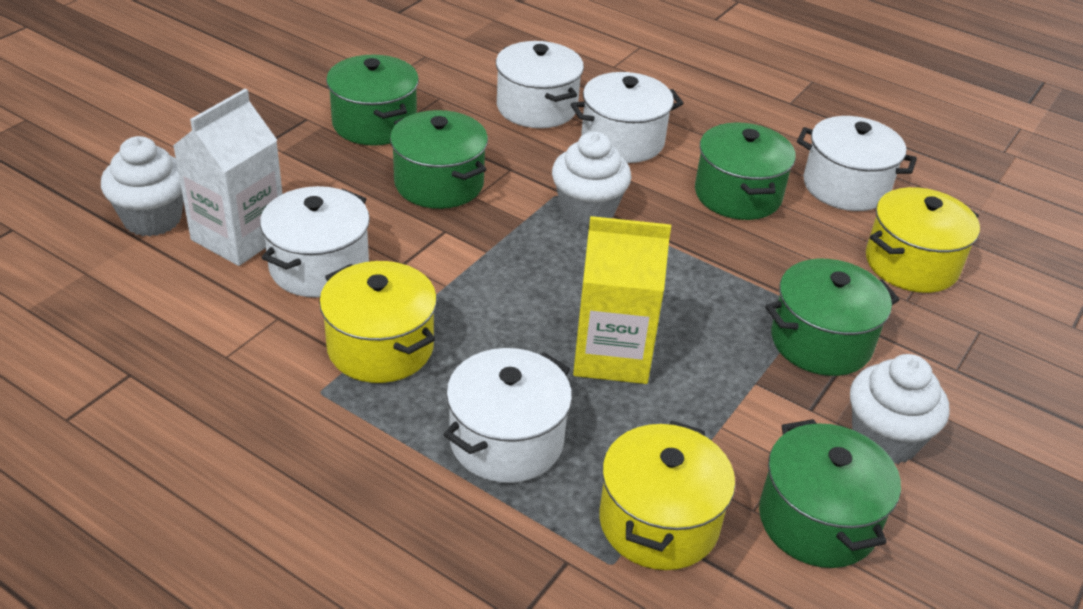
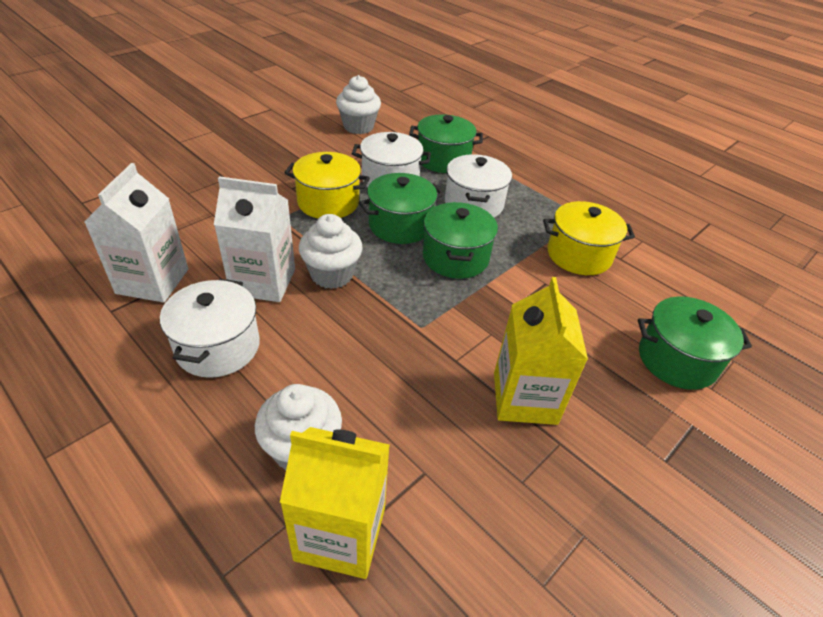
green pot: 5 -> 4
white carton: 1 -> 2
white pot: 5 -> 3
yellow carton: 1 -> 2
yellow pot: 3 -> 2

